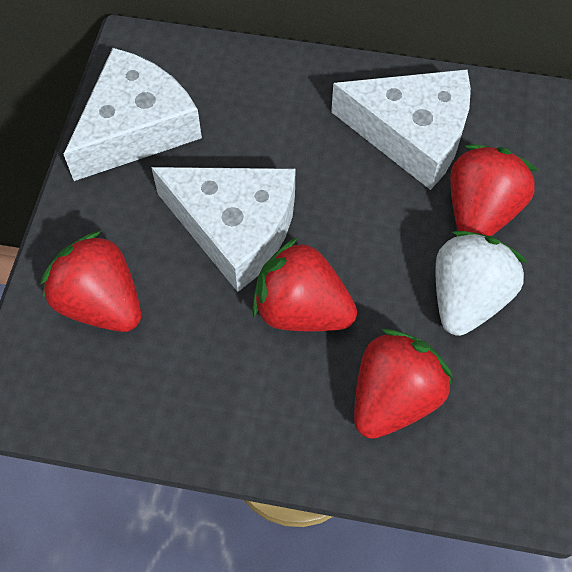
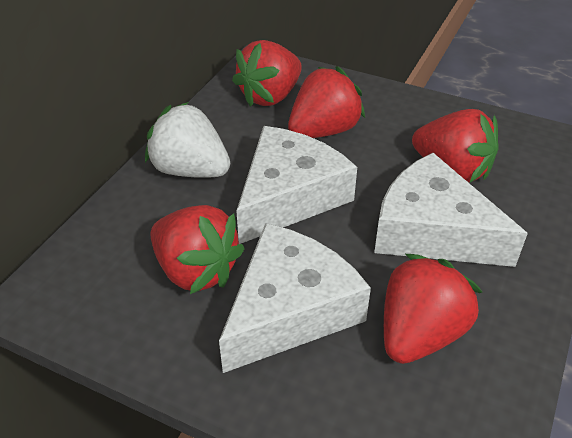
red strawberry: 4 -> 5

